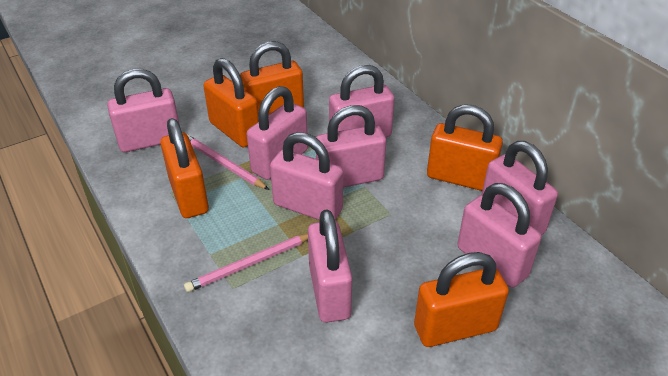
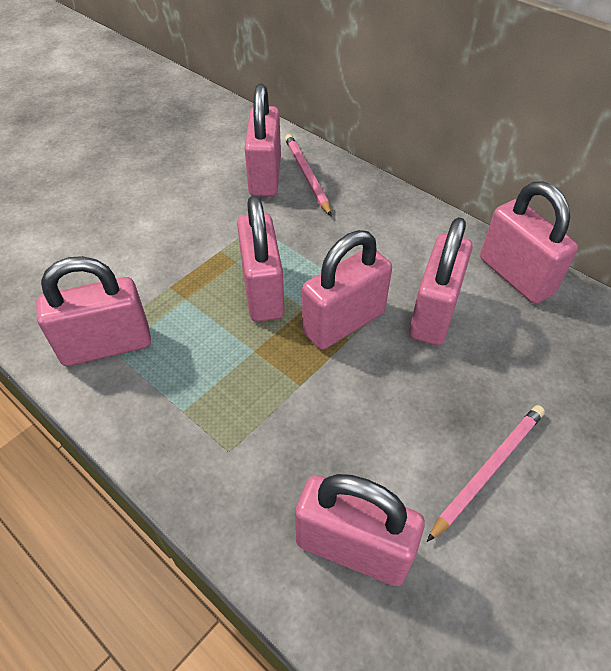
orange padlock: 5 -> 0
pink padlock: 8 -> 7

